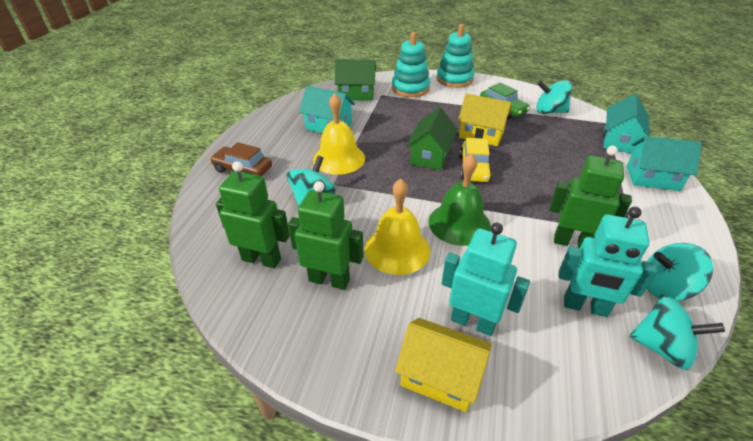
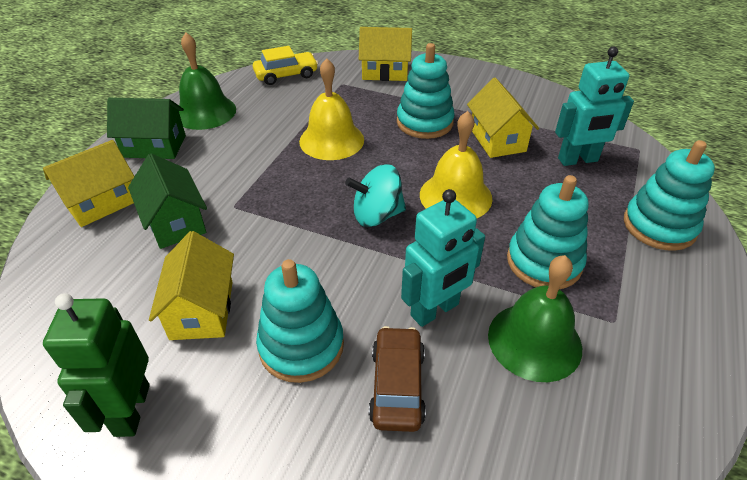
green bell: 1 -> 2
green car: 1 -> 0
green robot: 3 -> 1
turquoise house: 3 -> 0
turquoise spinning top: 4 -> 1
turquoise stacking toy: 2 -> 4
yellow house: 2 -> 4

